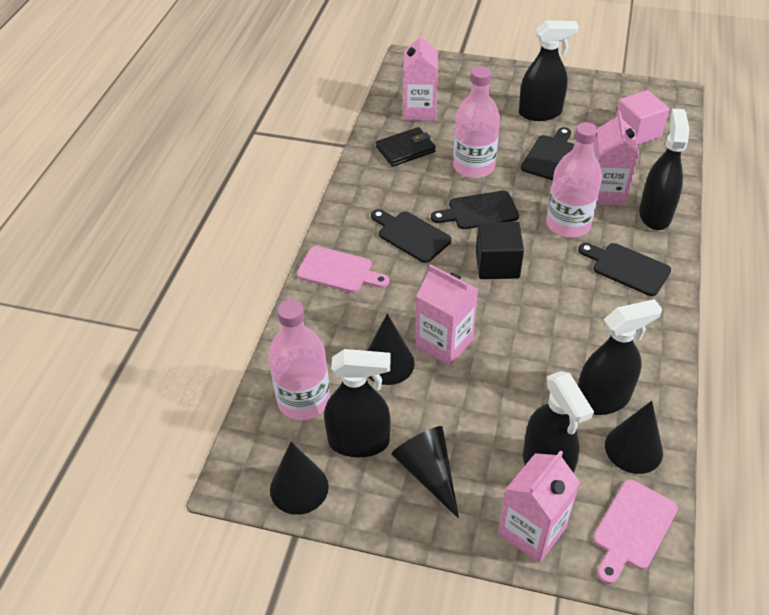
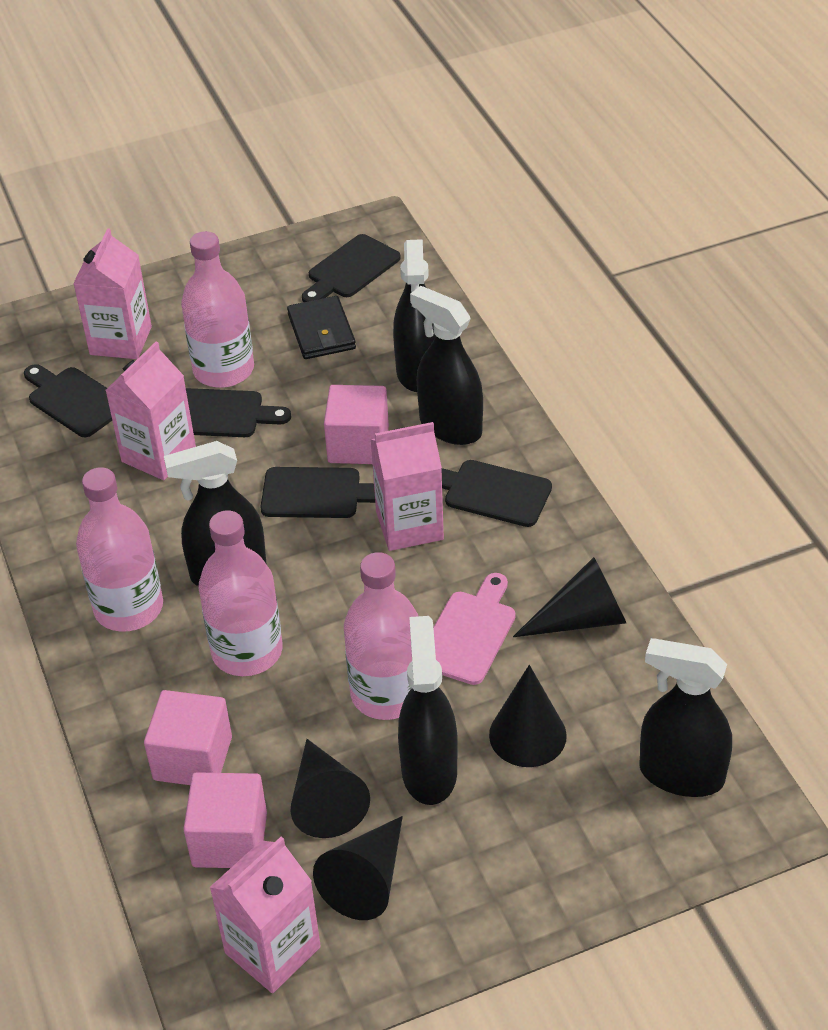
black cube: 1 -> 0
black cutting board: 4 -> 5
pink bottle: 3 -> 4
pink cube: 1 -> 3
pink cutting board: 2 -> 1

